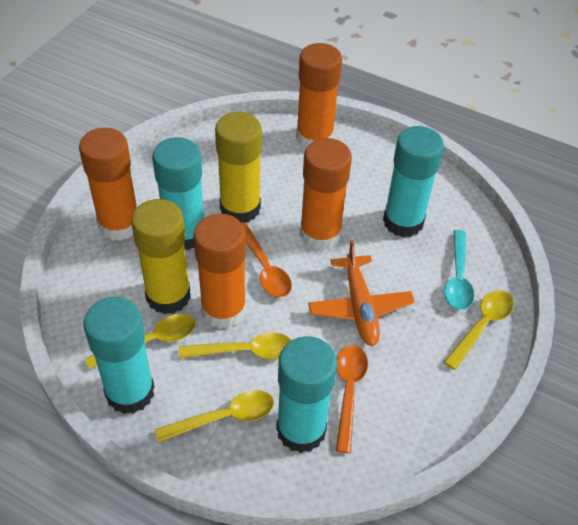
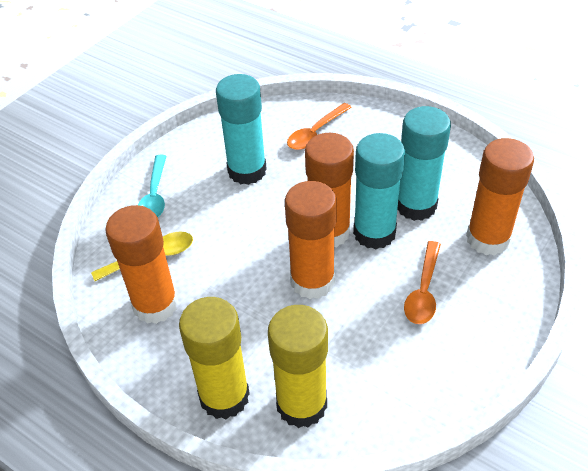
orange plane: 1 -> 0
turquoise glue stick: 4 -> 3
yellow spoon: 4 -> 1

